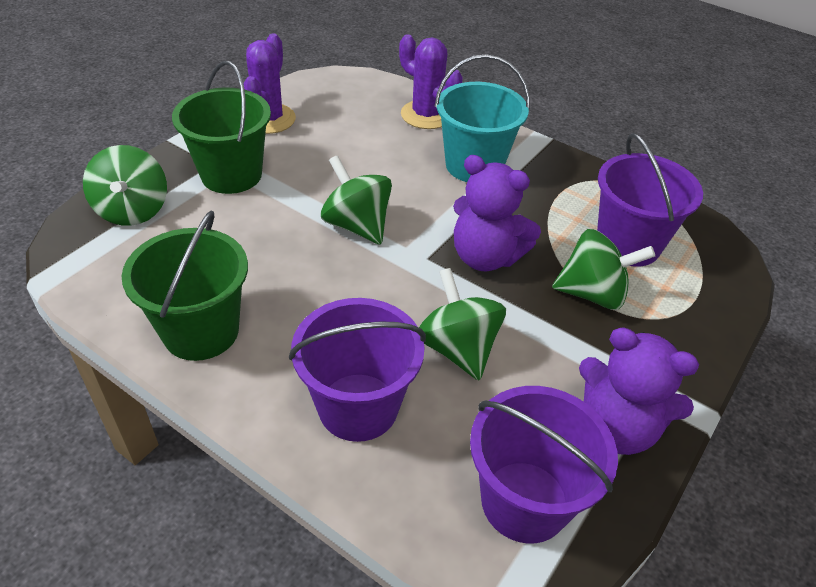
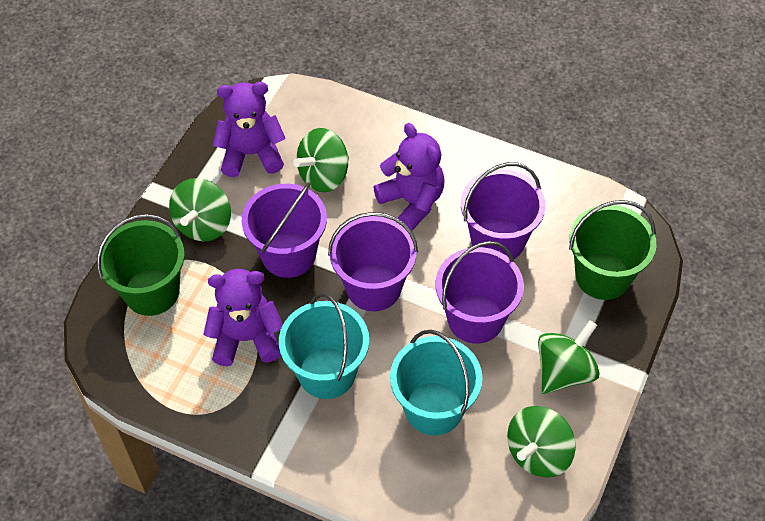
purple bucket: 3 -> 4
purple cactus: 2 -> 0
purple teddy bear: 2 -> 3
turquoise bucket: 1 -> 2

